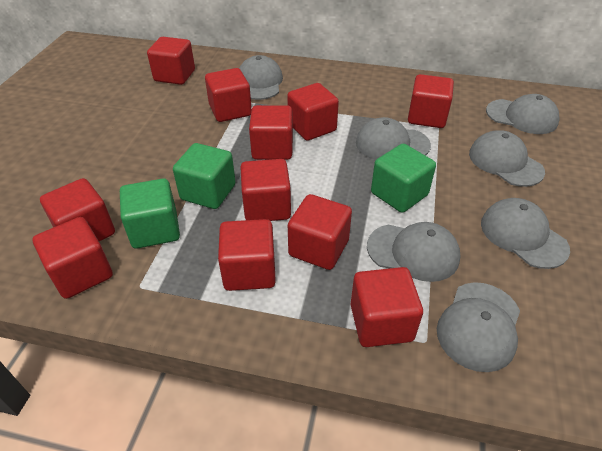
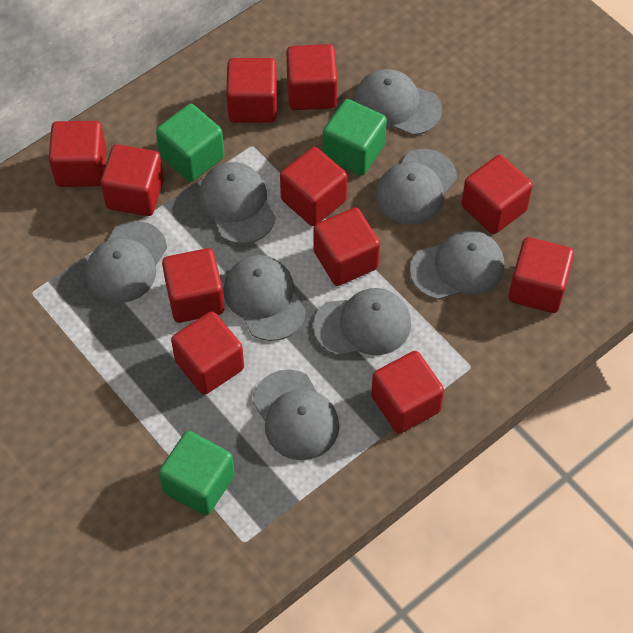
grey cap: 7 -> 8

